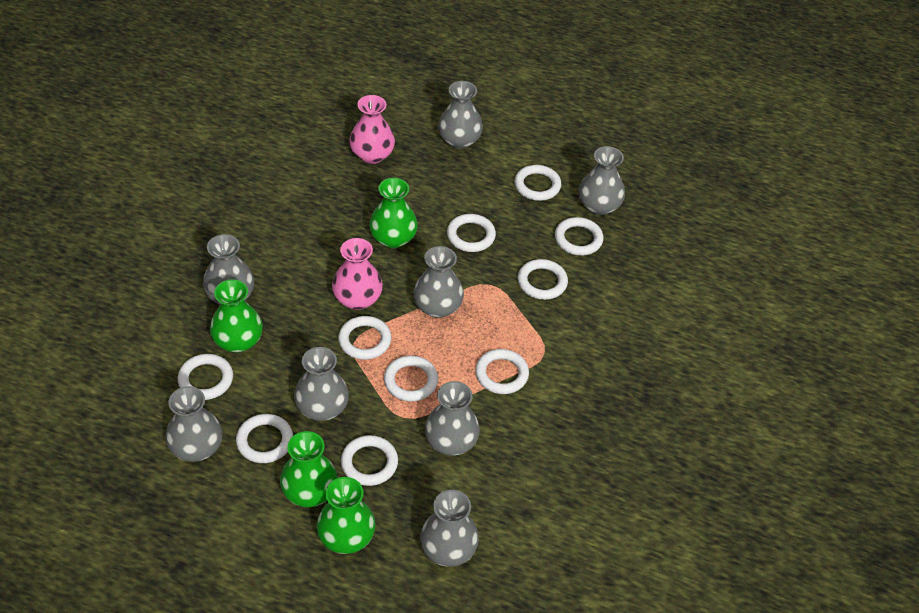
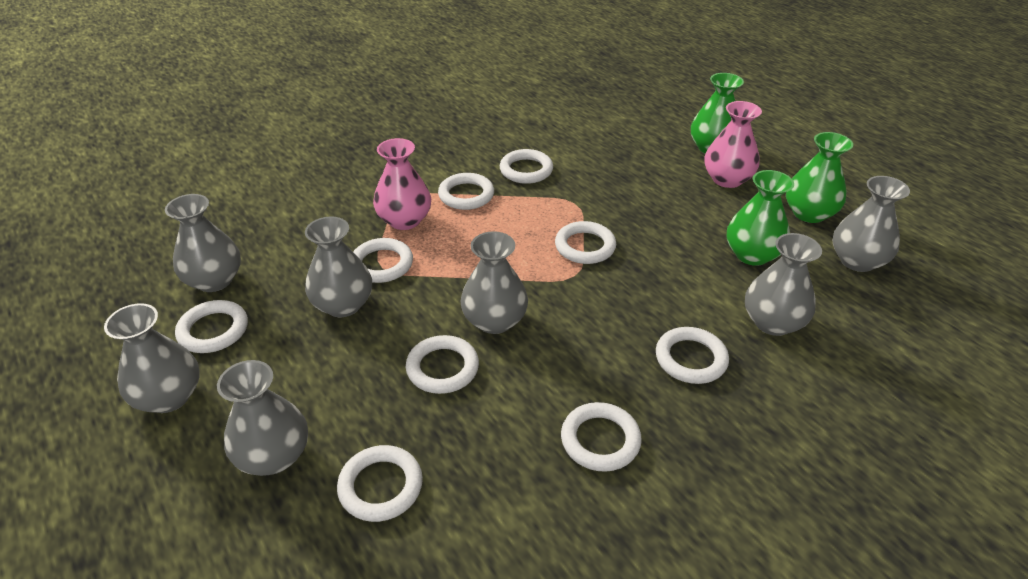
green vase: 4 -> 3
grey vase: 8 -> 7
white ring: 10 -> 9

